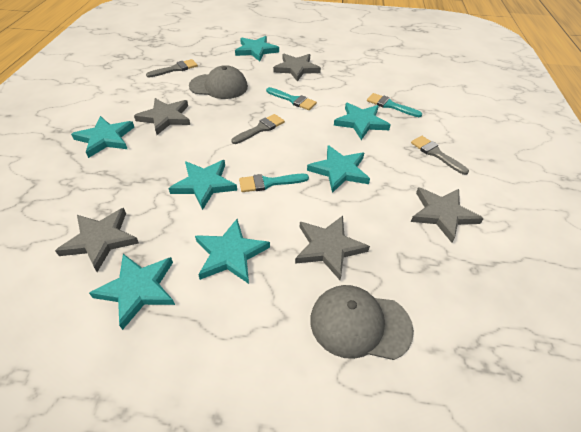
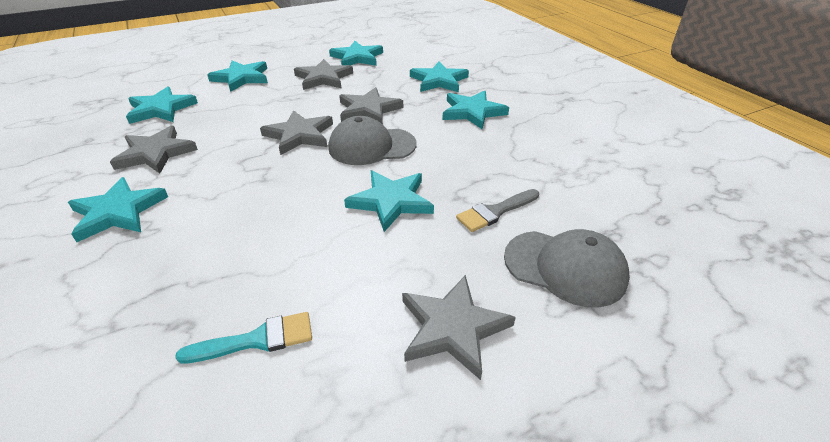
grey brush: 3 -> 1
turquoise brush: 3 -> 1

